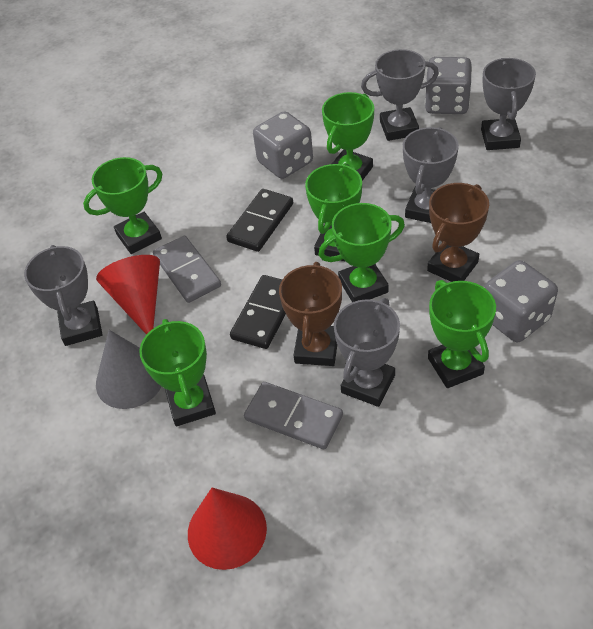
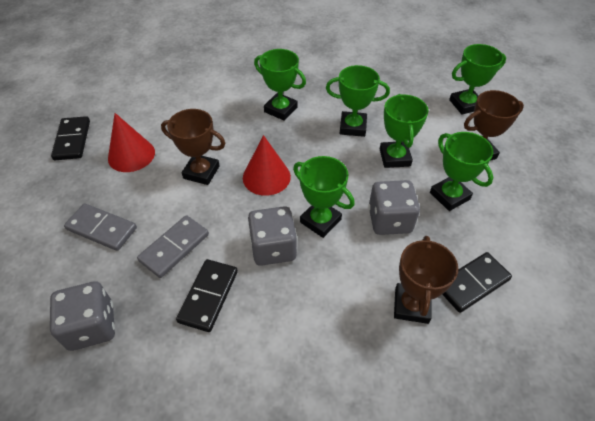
black domino: 2 -> 3
brown trophy: 2 -> 3
grey cone: 1 -> 0
grey trophy: 5 -> 0

